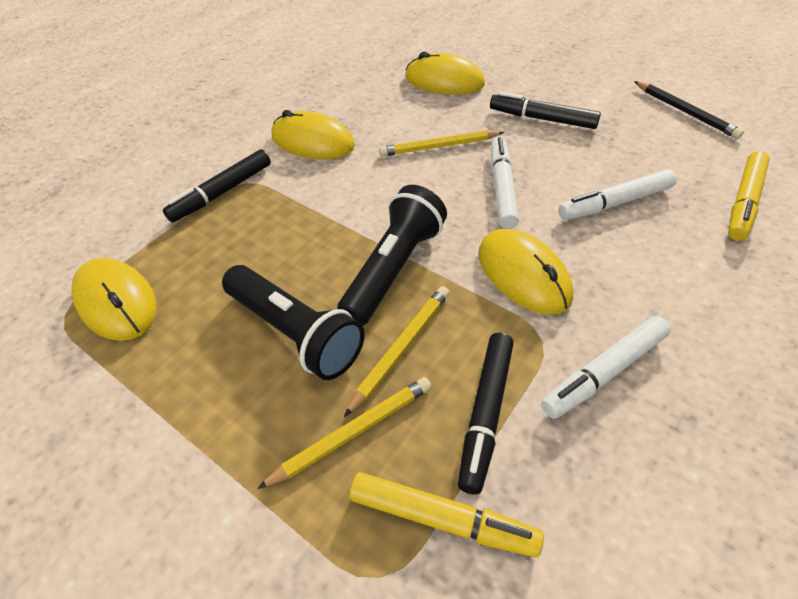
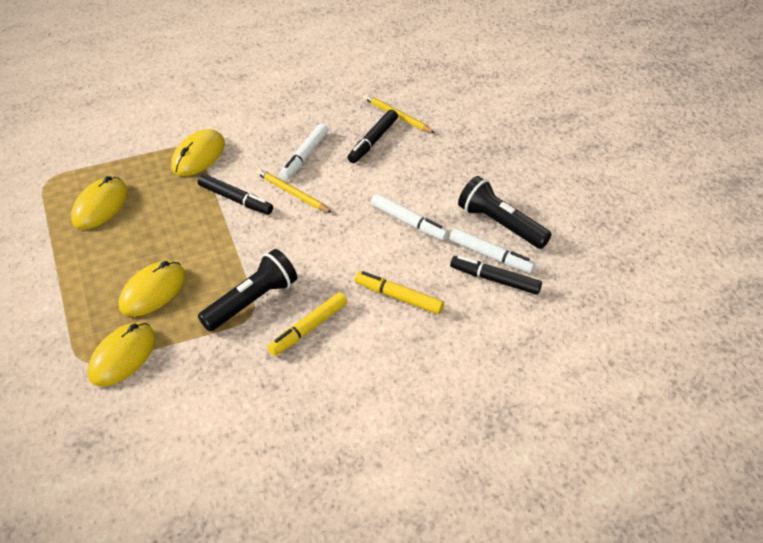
black pencil: 1 -> 0
yellow pencil: 3 -> 2

